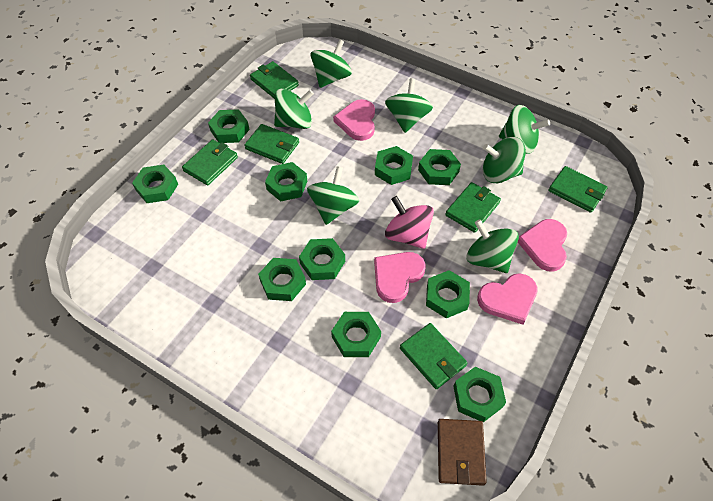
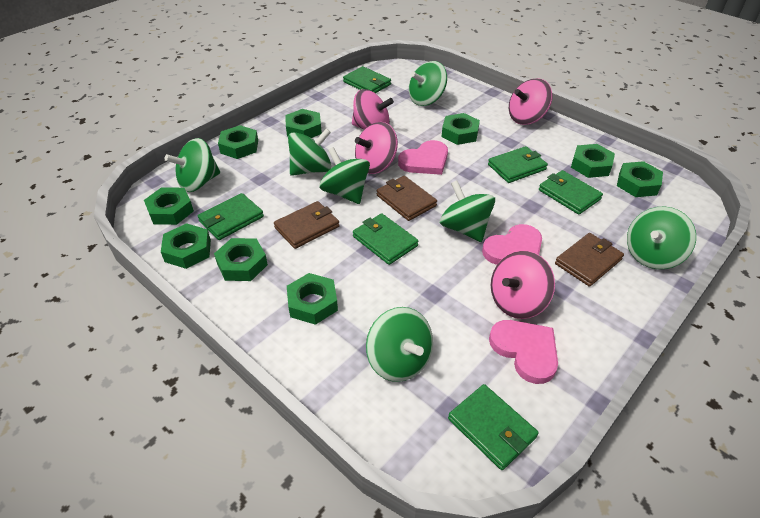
brown wallet: 1 -> 3
green nut: 10 -> 9
pink heart: 4 -> 3
pink spinning top: 1 -> 4

